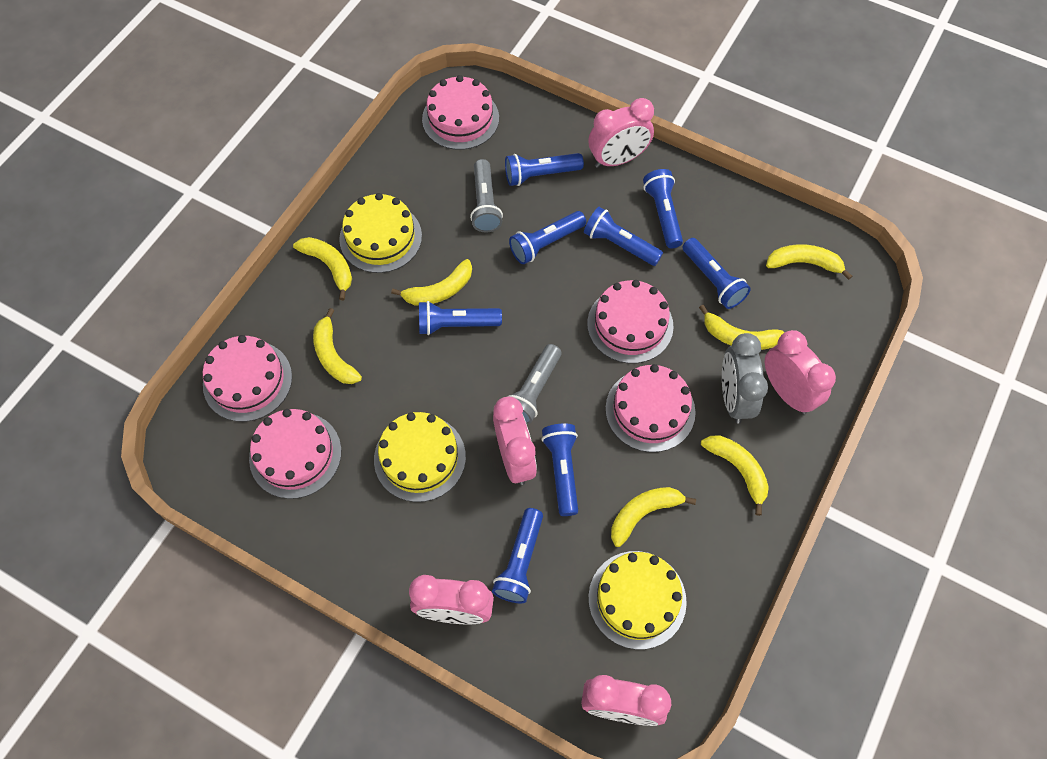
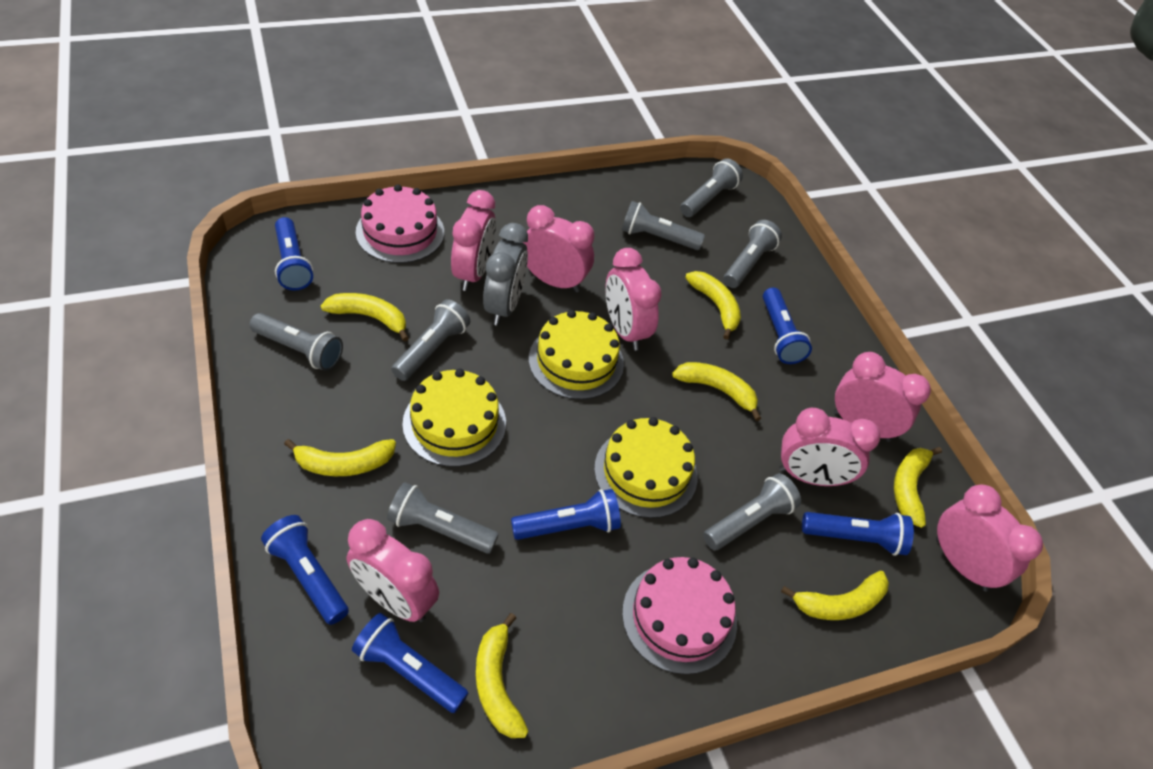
blue flashlight: 8 -> 6
grey flashlight: 2 -> 7
pink cake: 5 -> 2
pink clock: 5 -> 7

